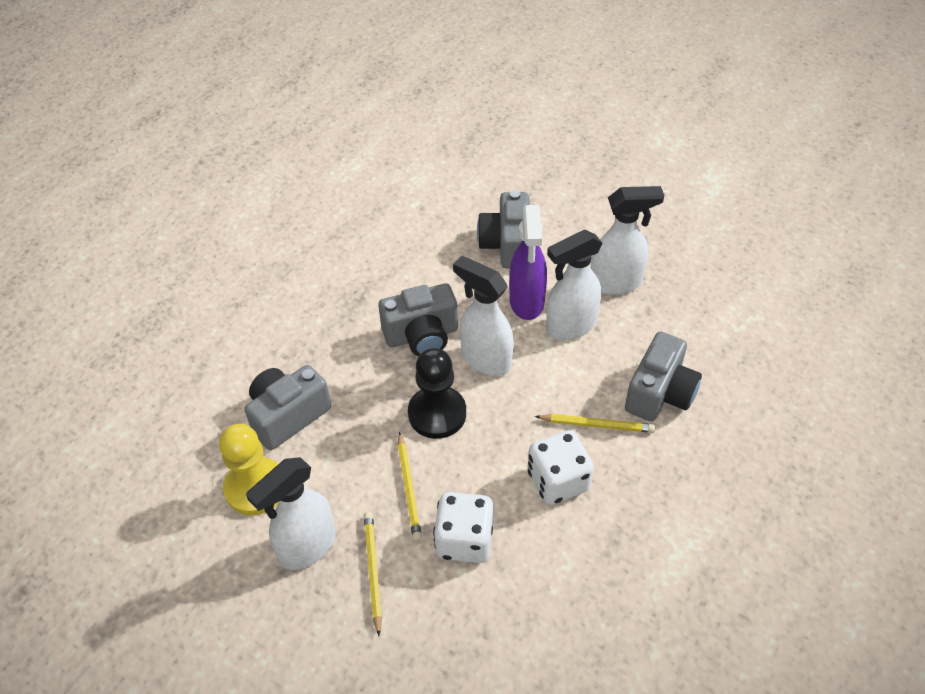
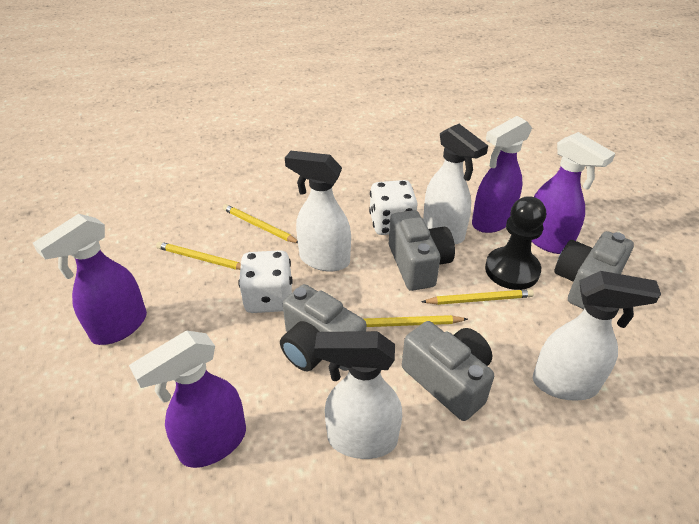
purple spray bottle: 1 -> 4
yellow pawn: 1 -> 0
yellow pencil: 3 -> 4

